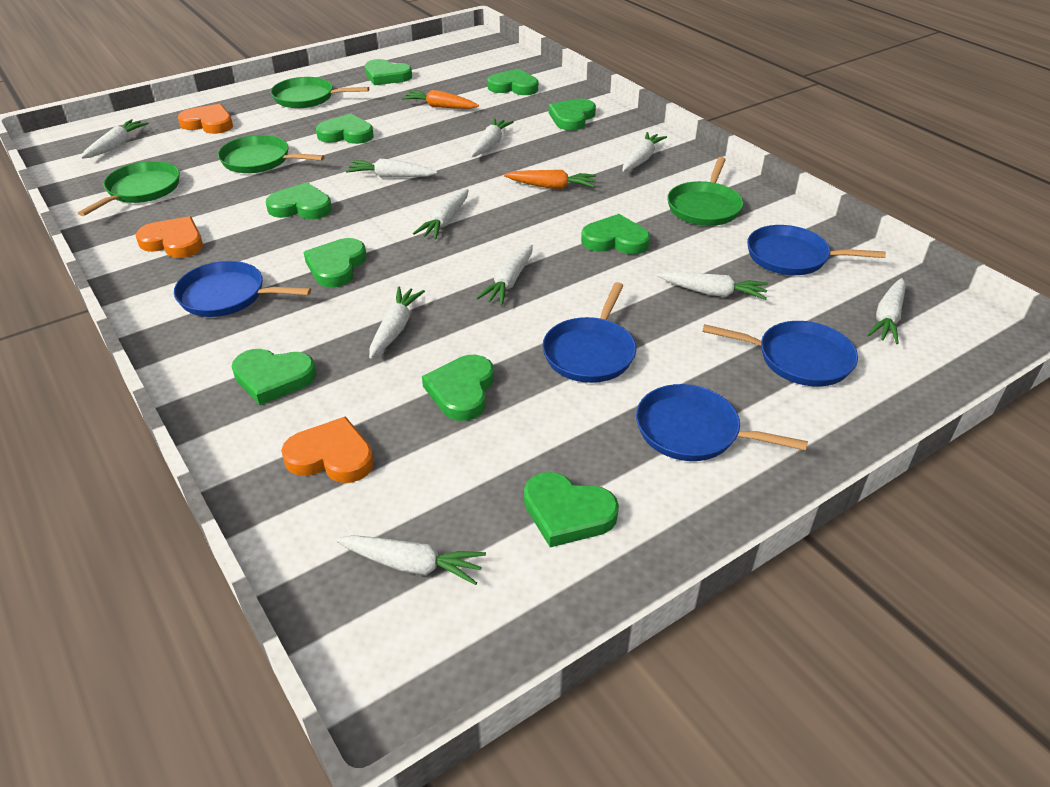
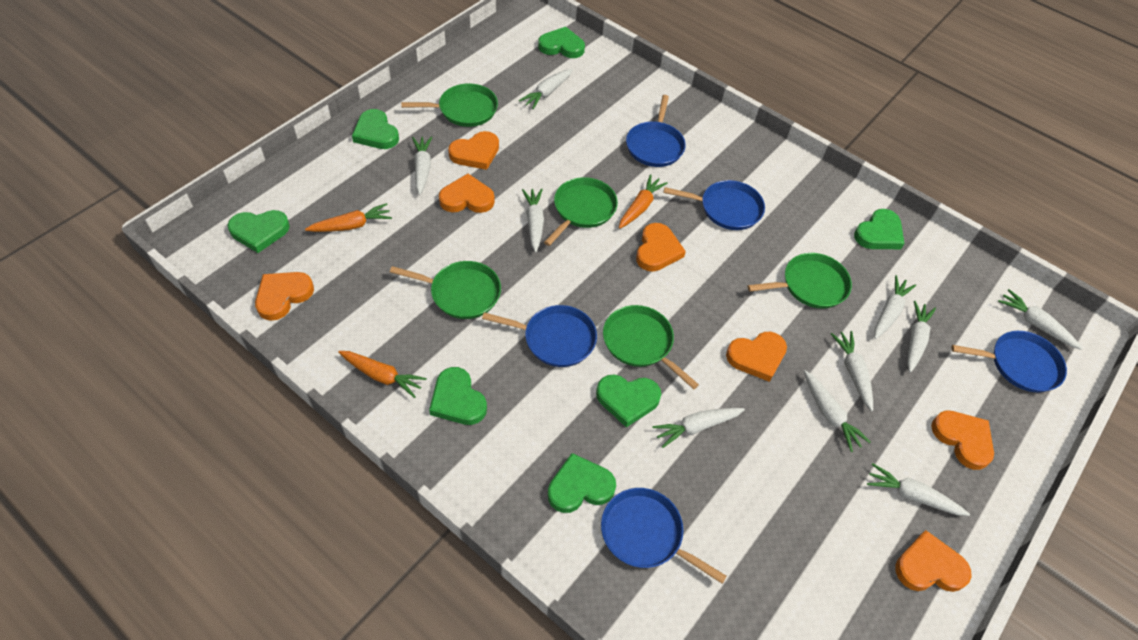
green heart: 10 -> 7
green pan: 4 -> 5
orange carrot: 2 -> 3
orange heart: 3 -> 7

